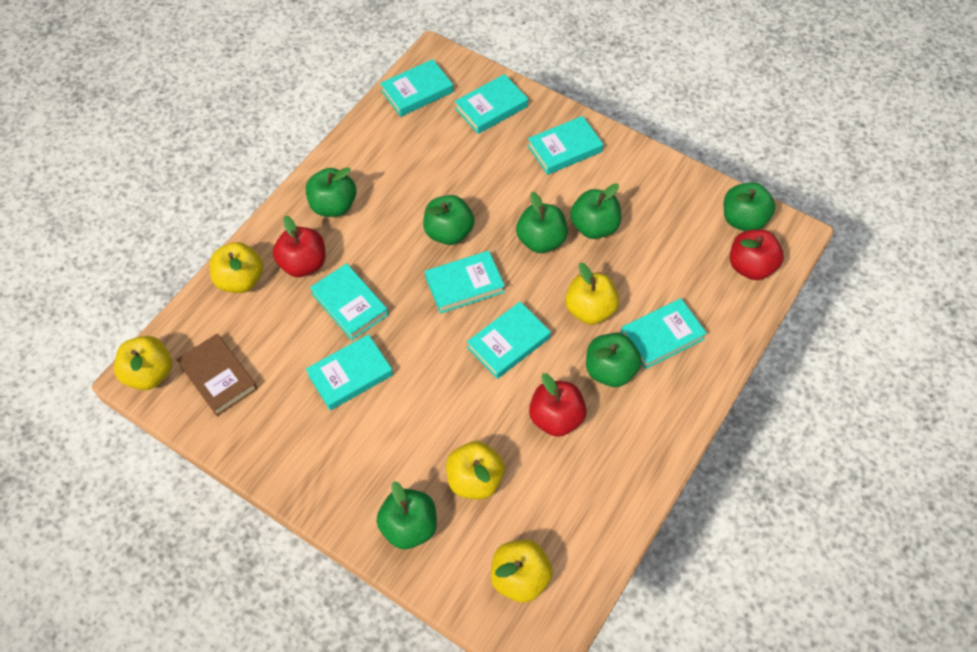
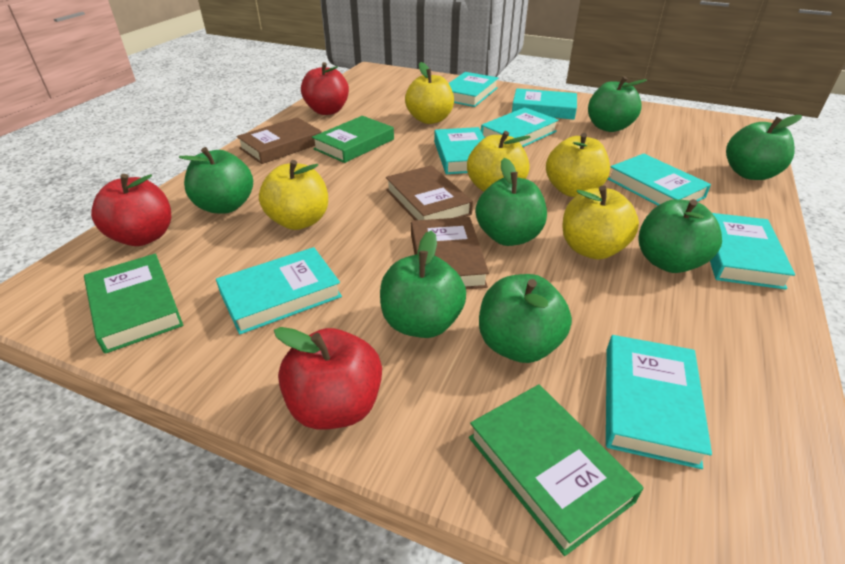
brown book: 1 -> 3
green book: 0 -> 3

